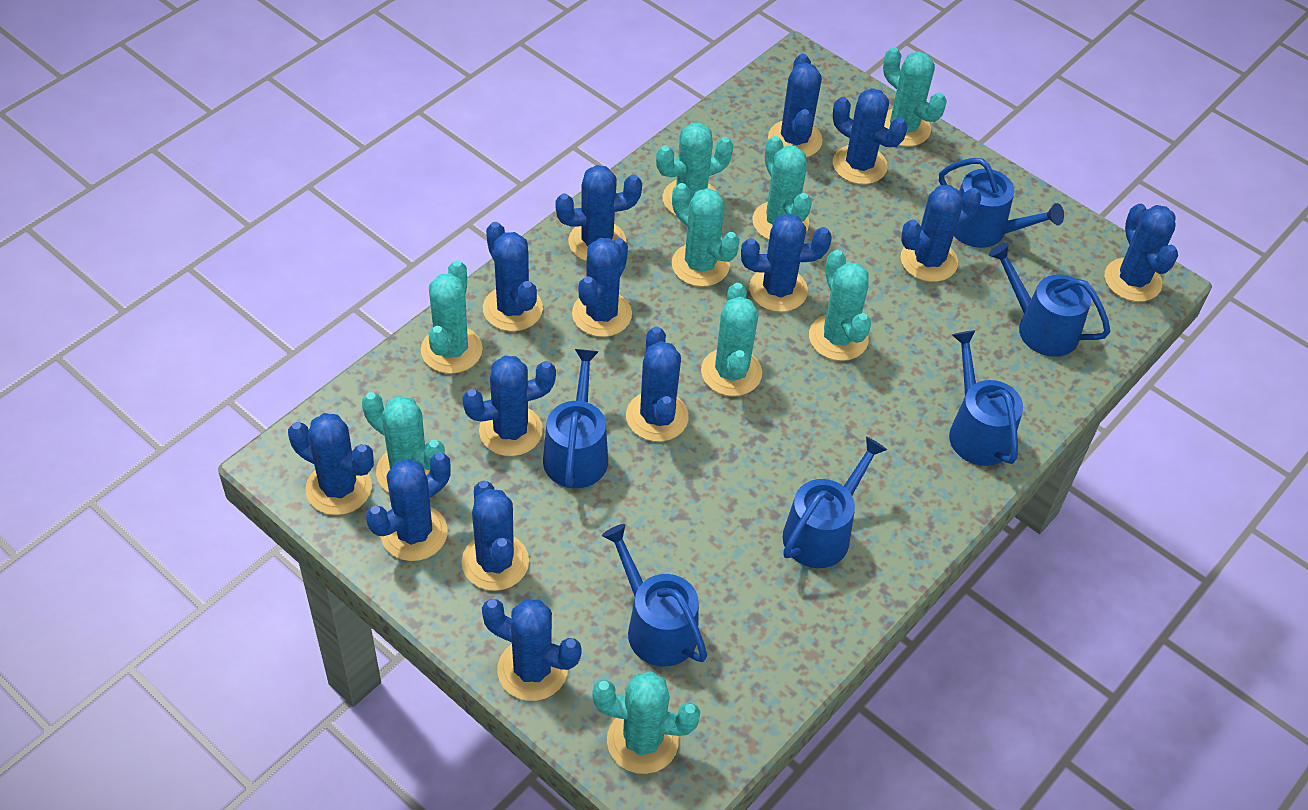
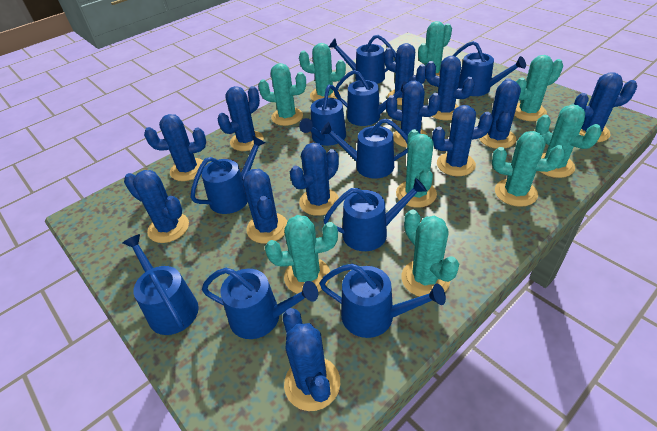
blue cactus: 14 -> 12
blue watering can: 6 -> 10

